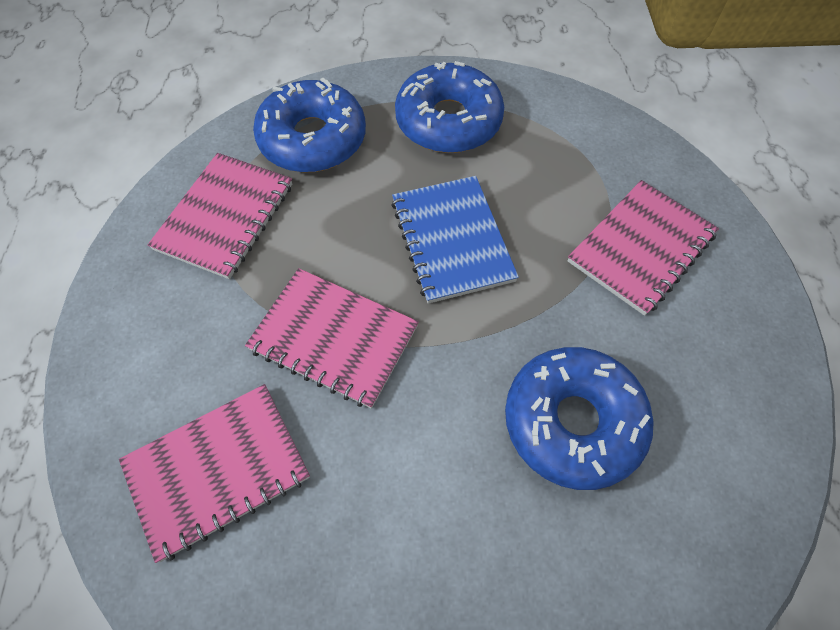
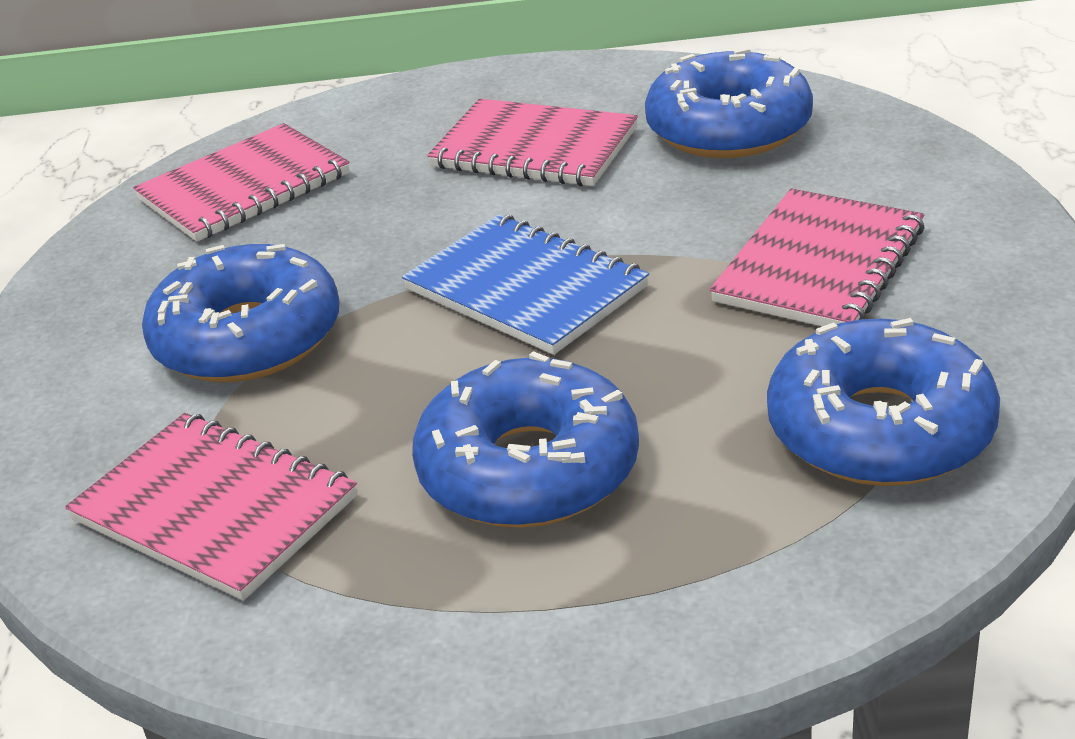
blue donut: 3 -> 4

